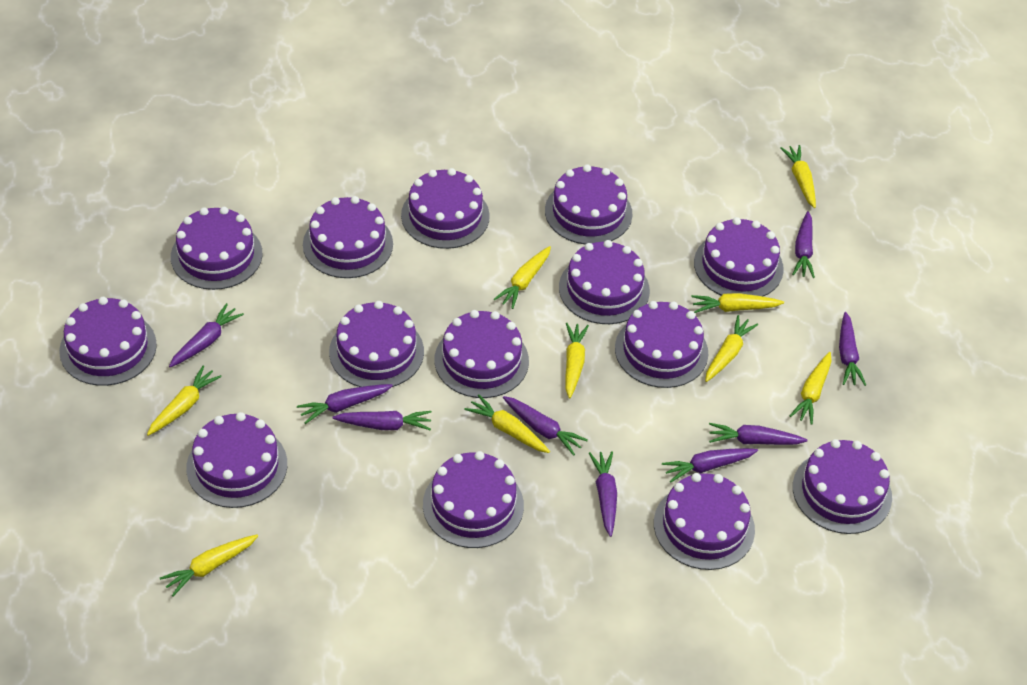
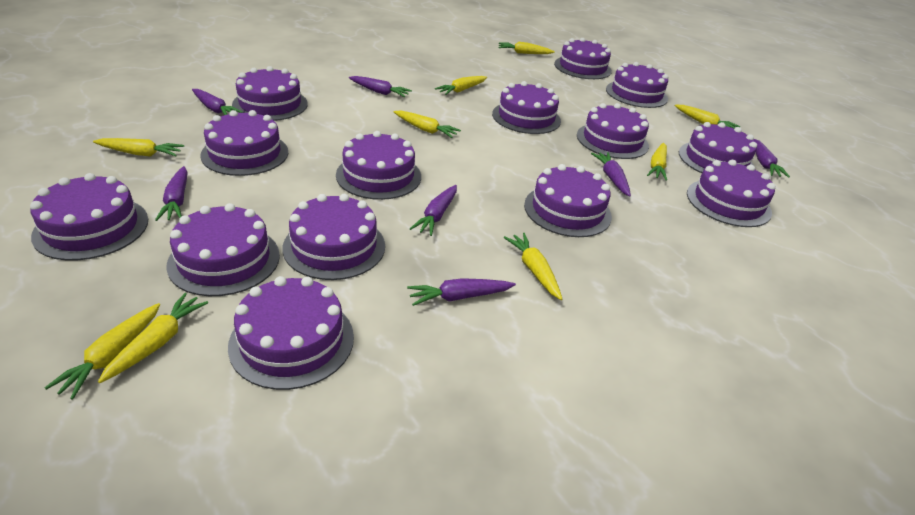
purple carrot: 9 -> 7

